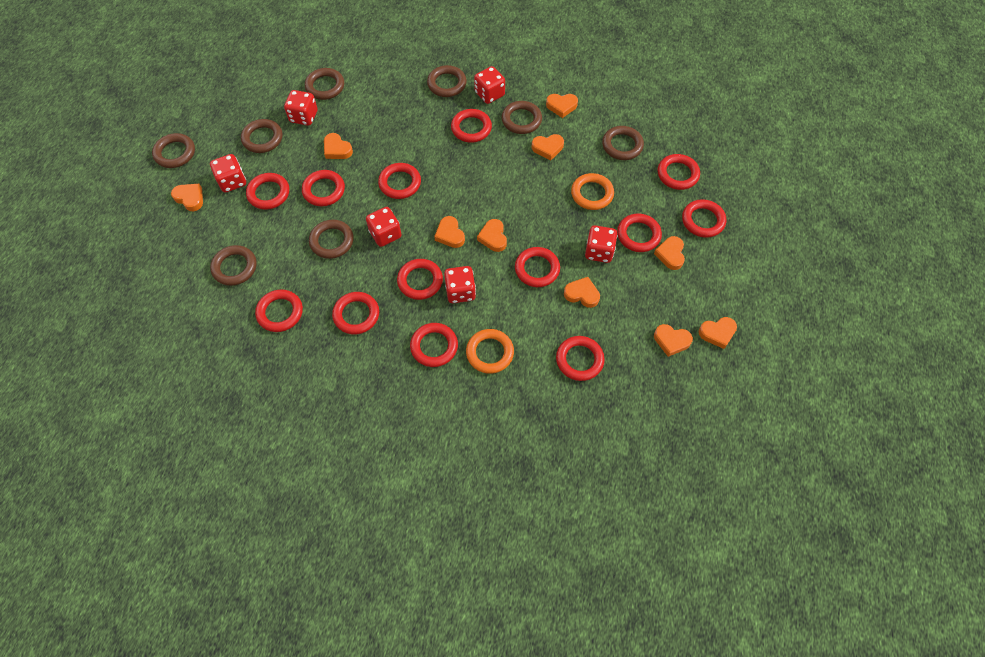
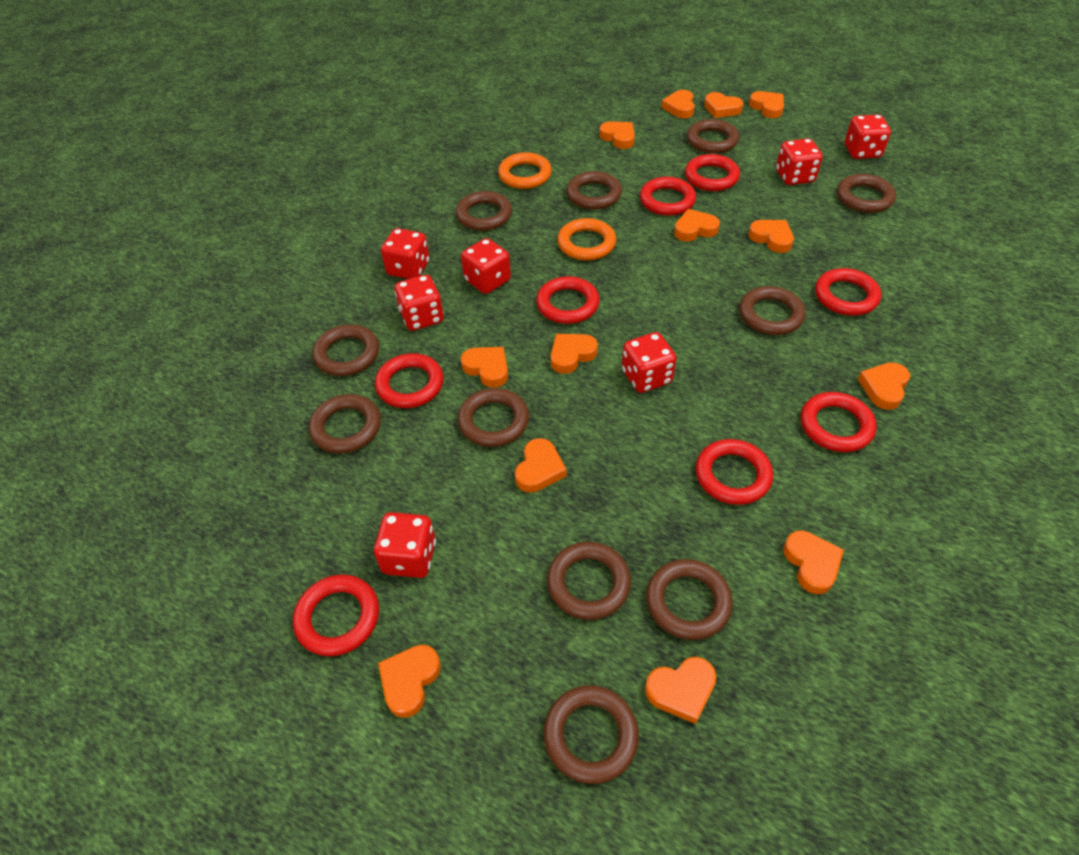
brown ring: 8 -> 11
orange heart: 10 -> 13
red dice: 6 -> 7
red ring: 13 -> 8

